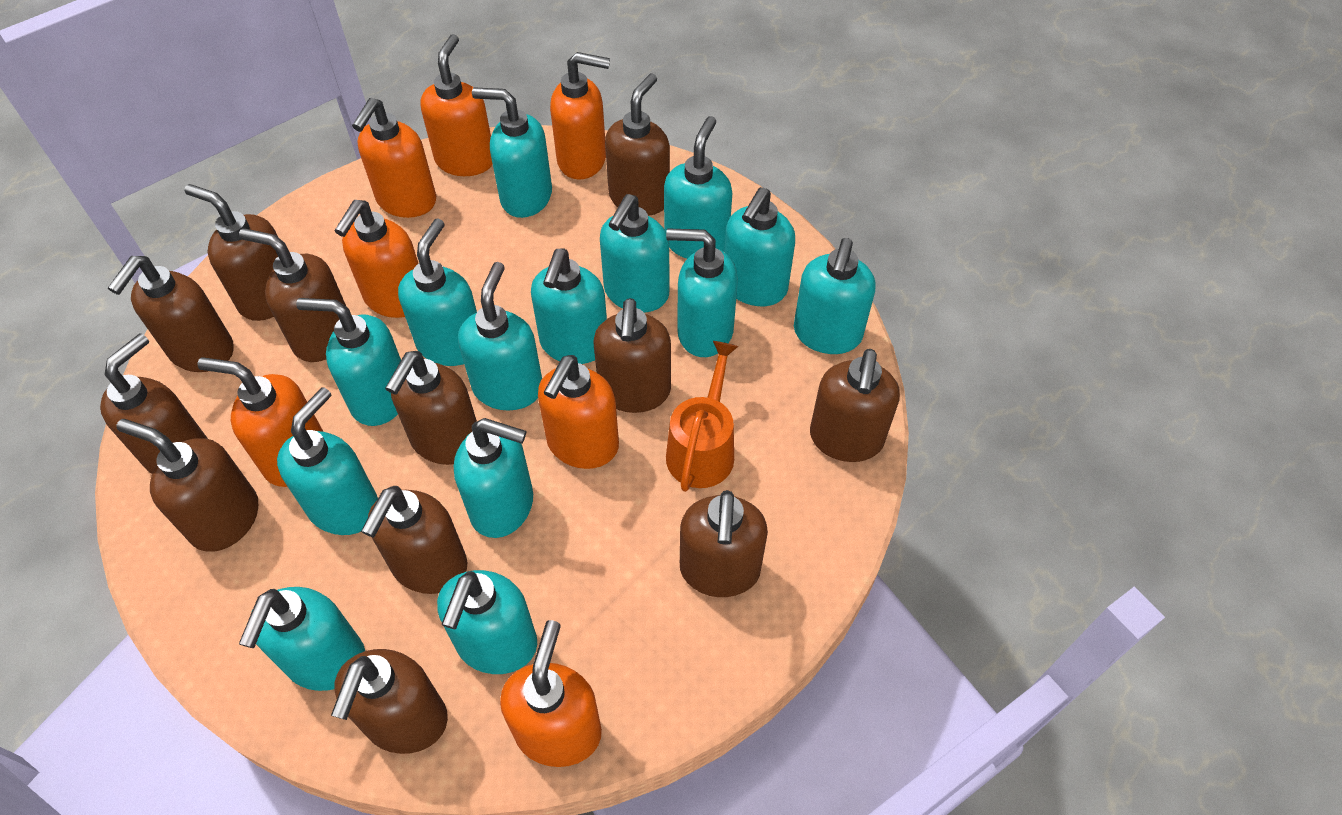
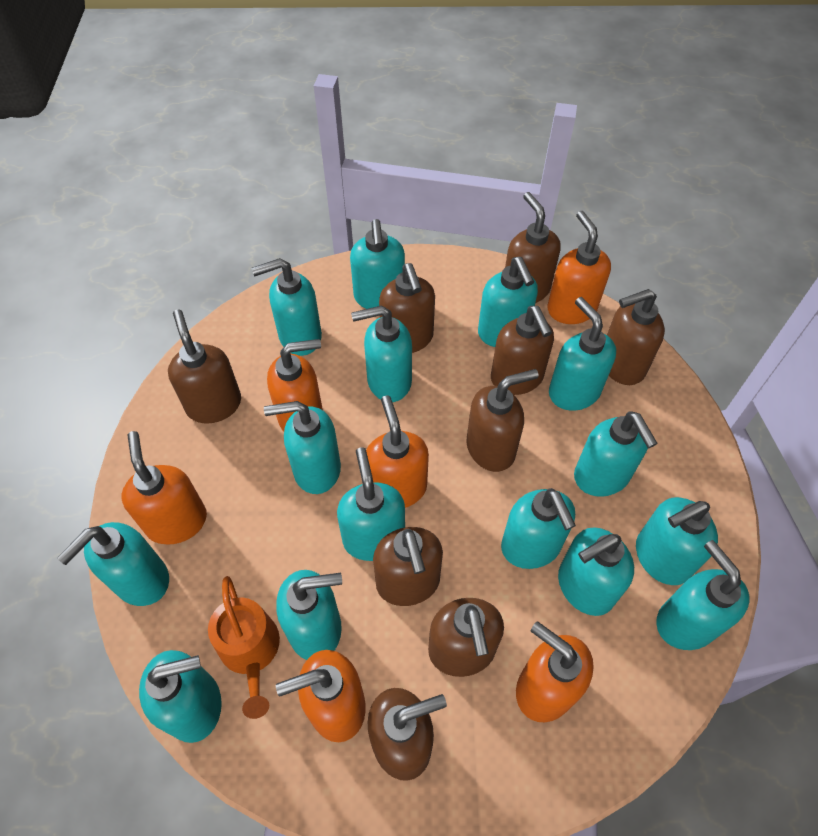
brown soap dispenser: 12 -> 9
orange soap dispenser: 7 -> 6
turquoise soap dispenser: 14 -> 15

